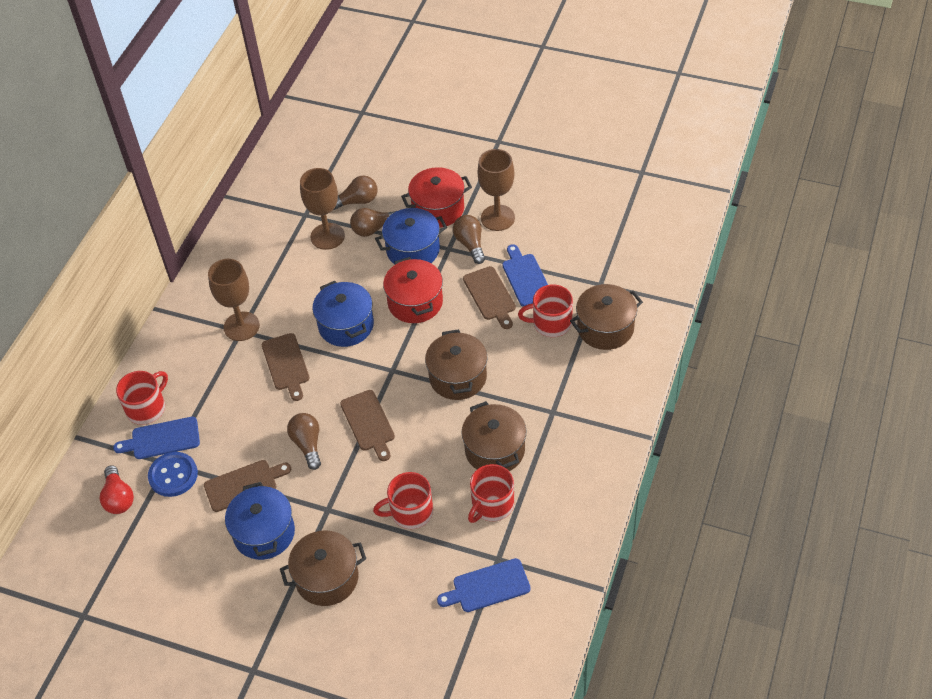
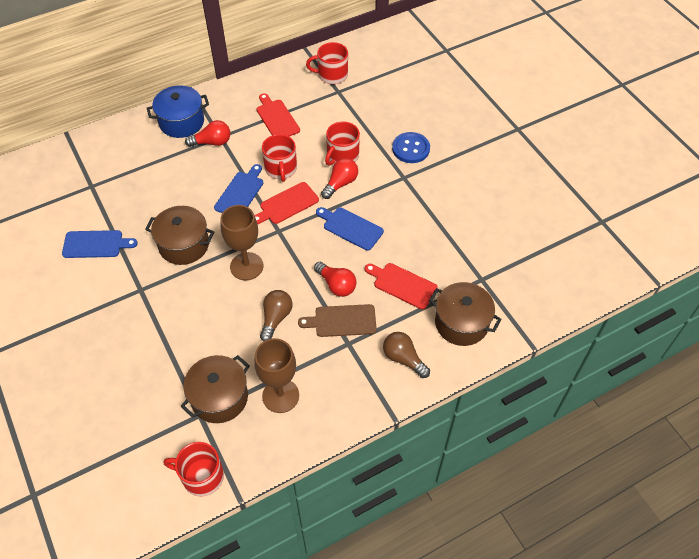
blue pot: 3 -> 1
brown cutting board: 4 -> 1
brown goblet: 3 -> 2
brown light bulb: 4 -> 2
brown pot: 4 -> 3
red cutting board: 0 -> 3
red light bulb: 1 -> 3
red pot: 2 -> 0

